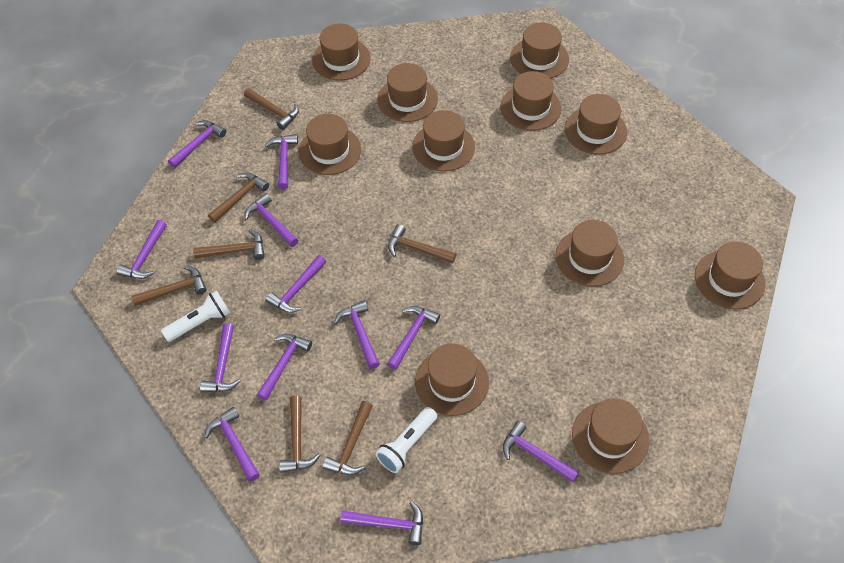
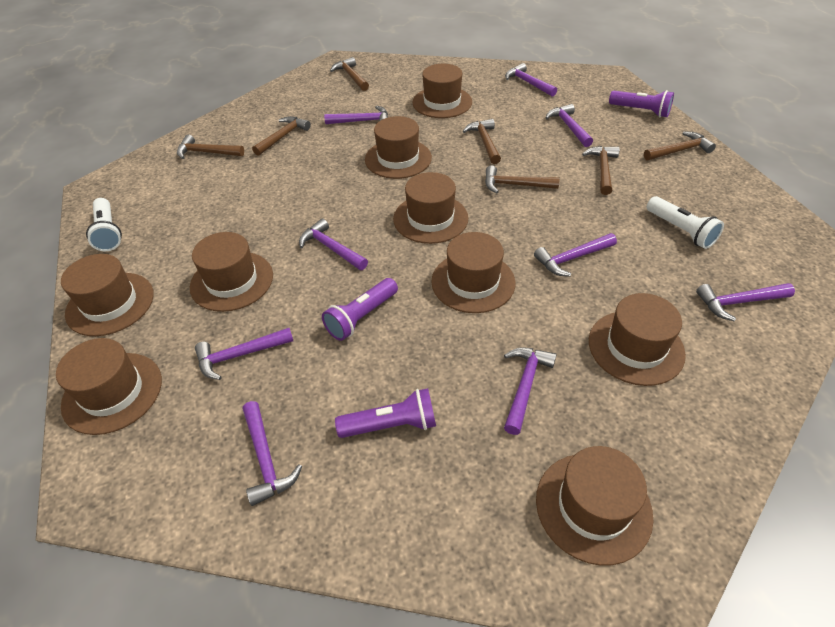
brown hat: 11 -> 9
purple flashlight: 0 -> 3
purple hammer: 12 -> 9

